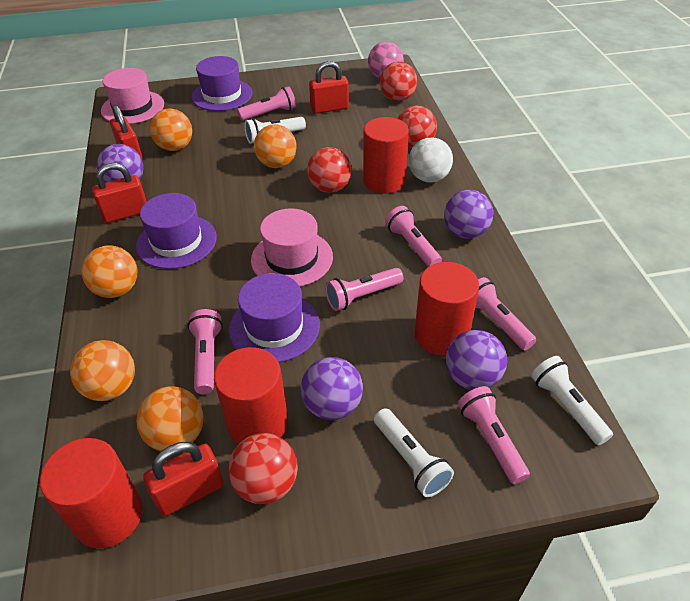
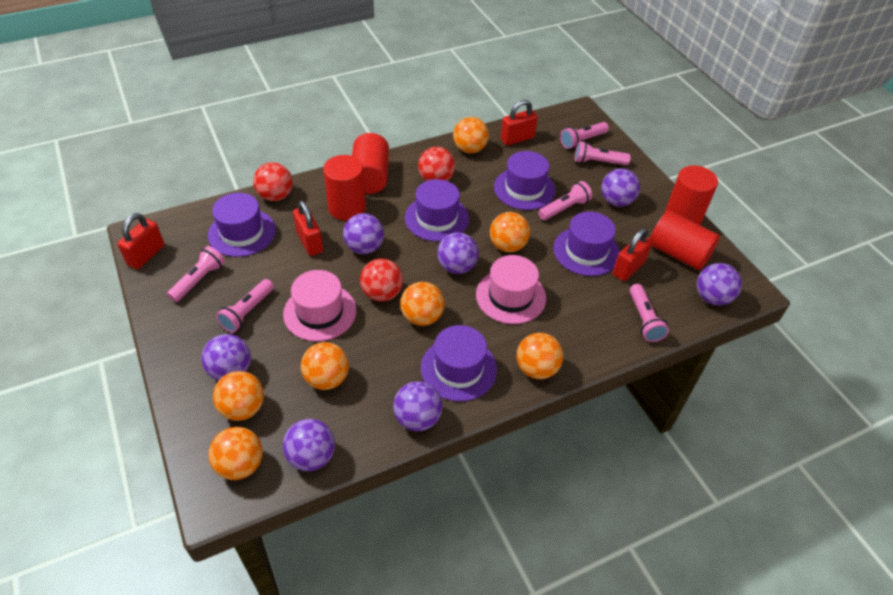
orange ball: 5 -> 7
pink ball: 1 -> 0
purple ball: 4 -> 7
purple hat: 3 -> 5
red ball: 4 -> 3
white ball: 1 -> 0
white flashlight: 3 -> 0

